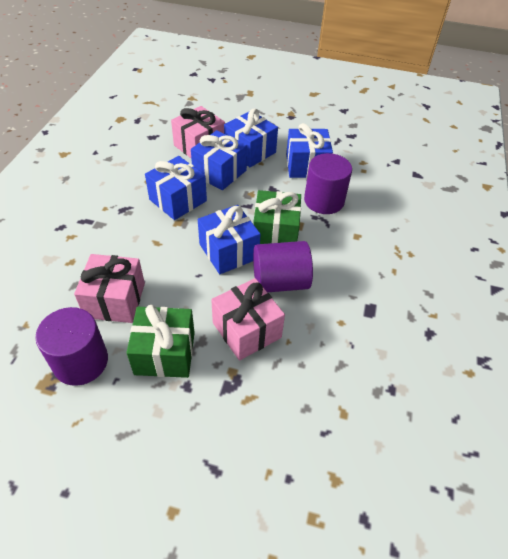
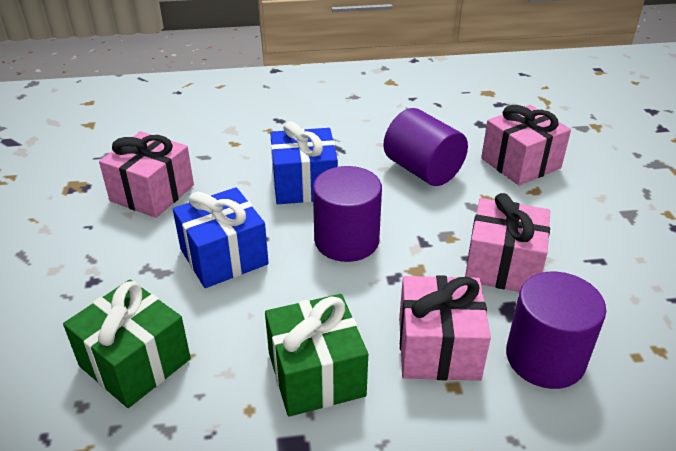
blue gift: 5 -> 2
pink gift: 3 -> 4

